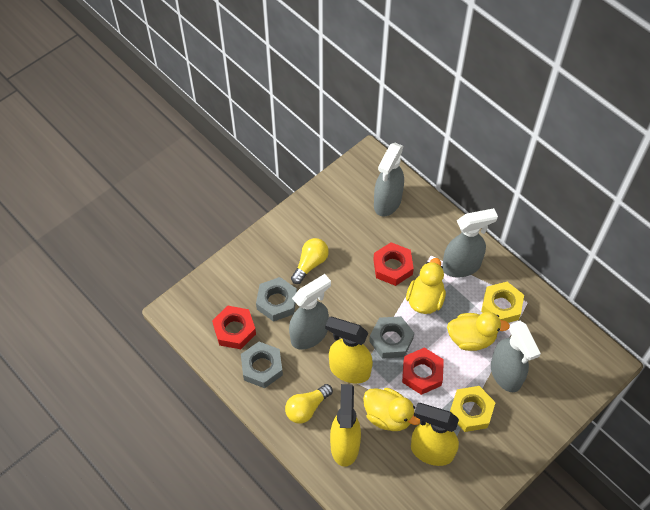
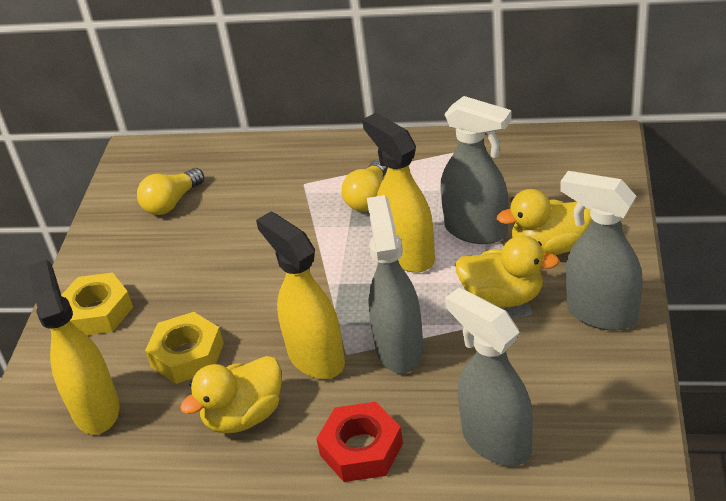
grey nut: 3 -> 0
red nut: 3 -> 1

